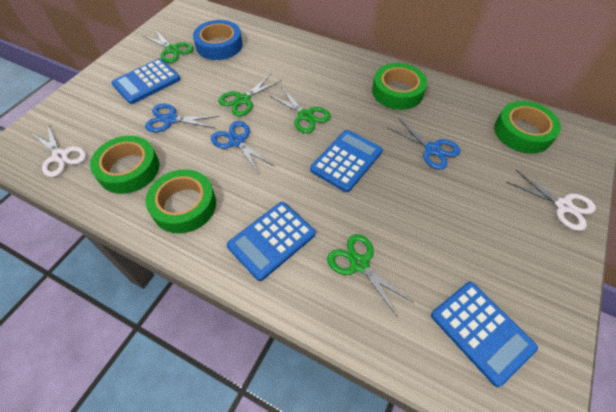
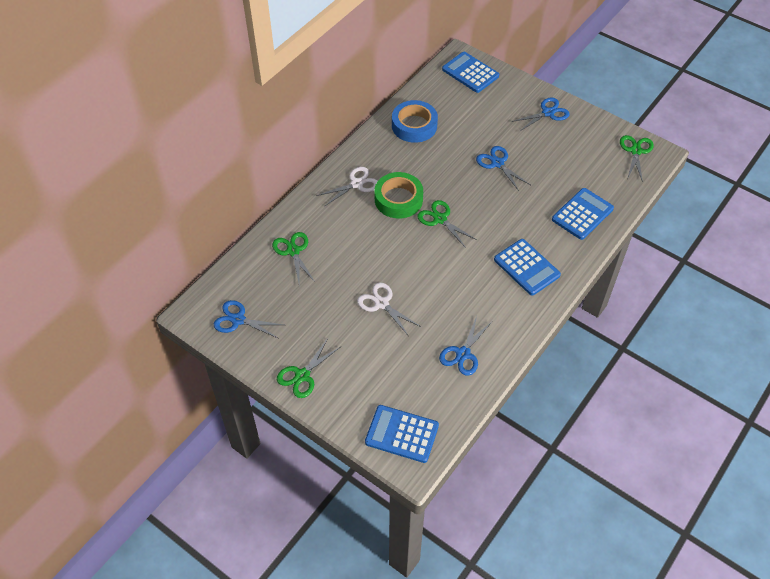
blue scissors: 3 -> 4
green tape: 4 -> 1

